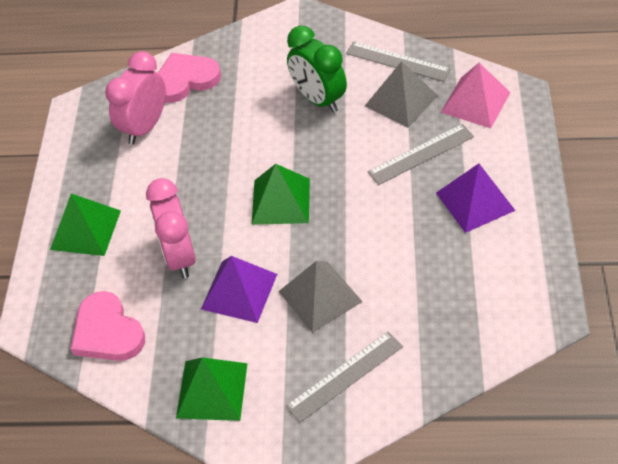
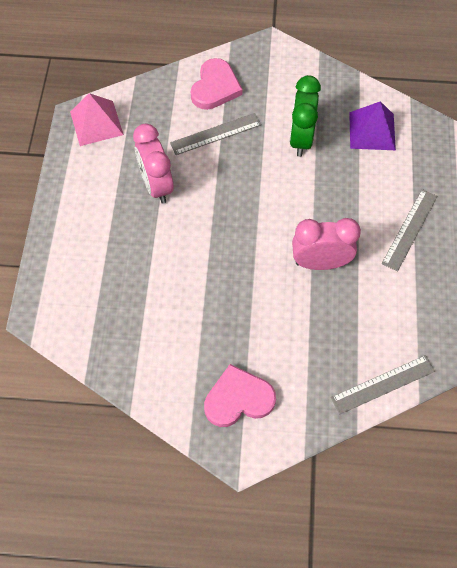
green pyramid: 3 -> 0
grey pyramid: 2 -> 0
purple pyramid: 2 -> 1

